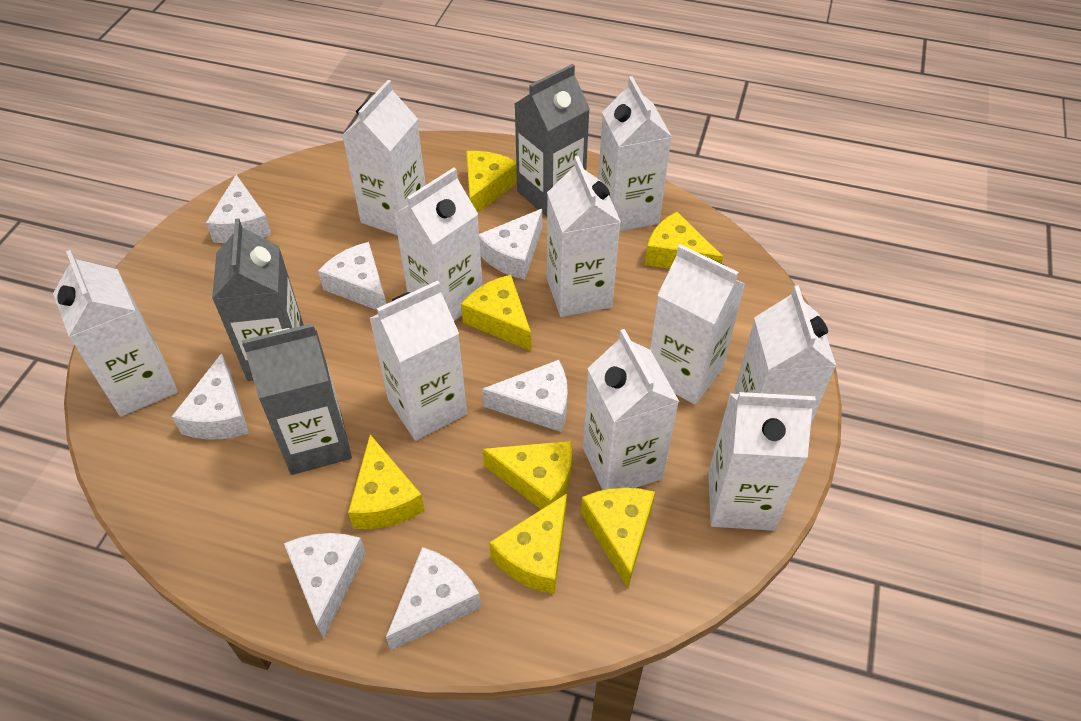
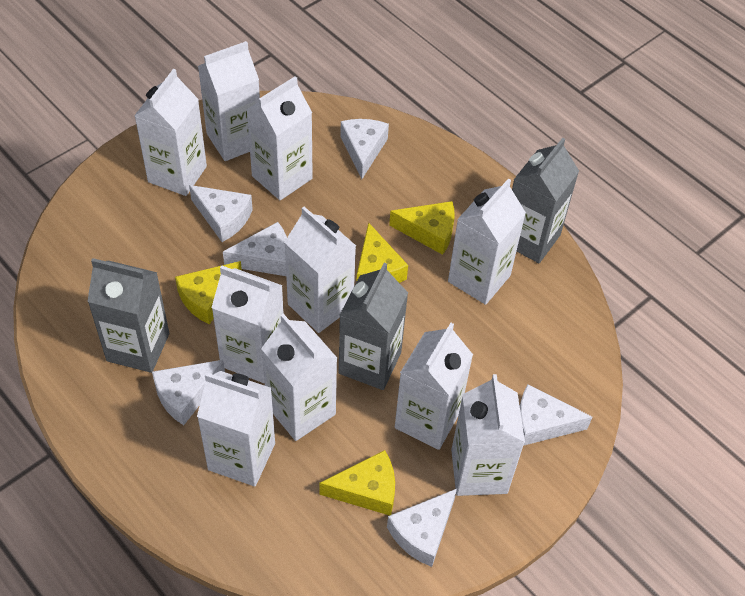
white cheese: 7 -> 6
yellow cheese: 7 -> 4

